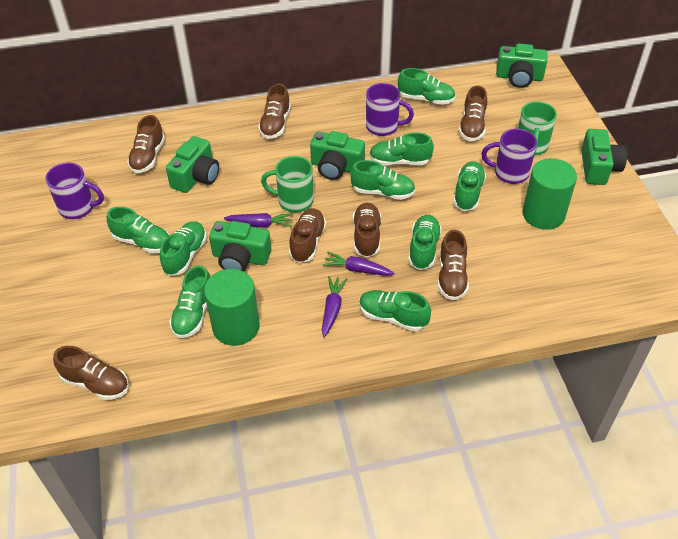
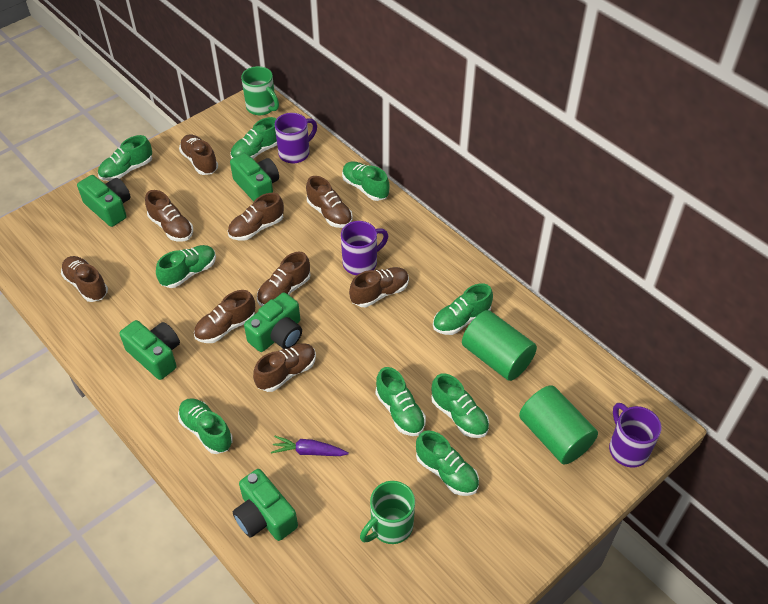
brown shoe: 7 -> 9
purple carrot: 3 -> 1

